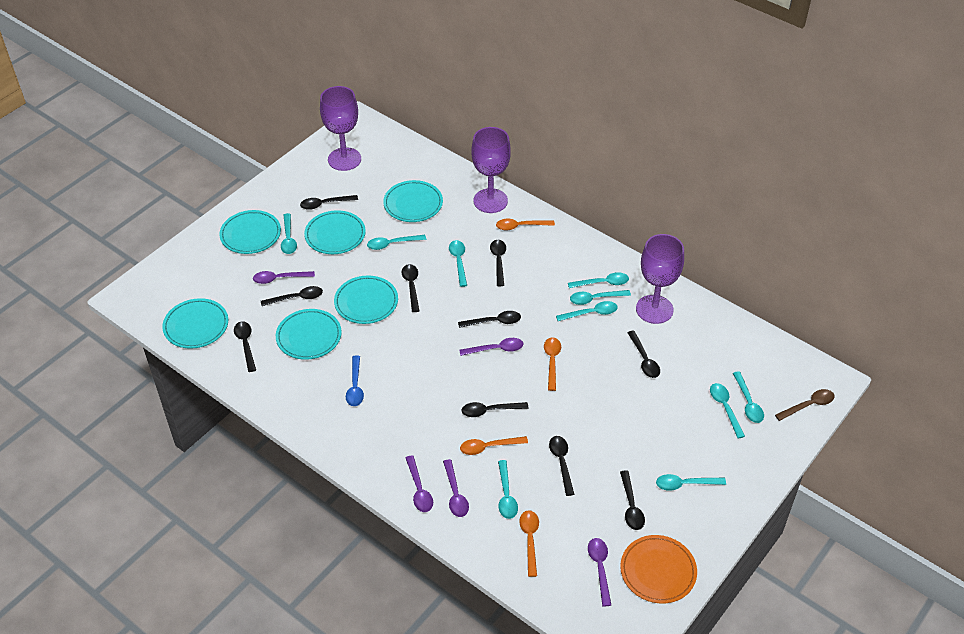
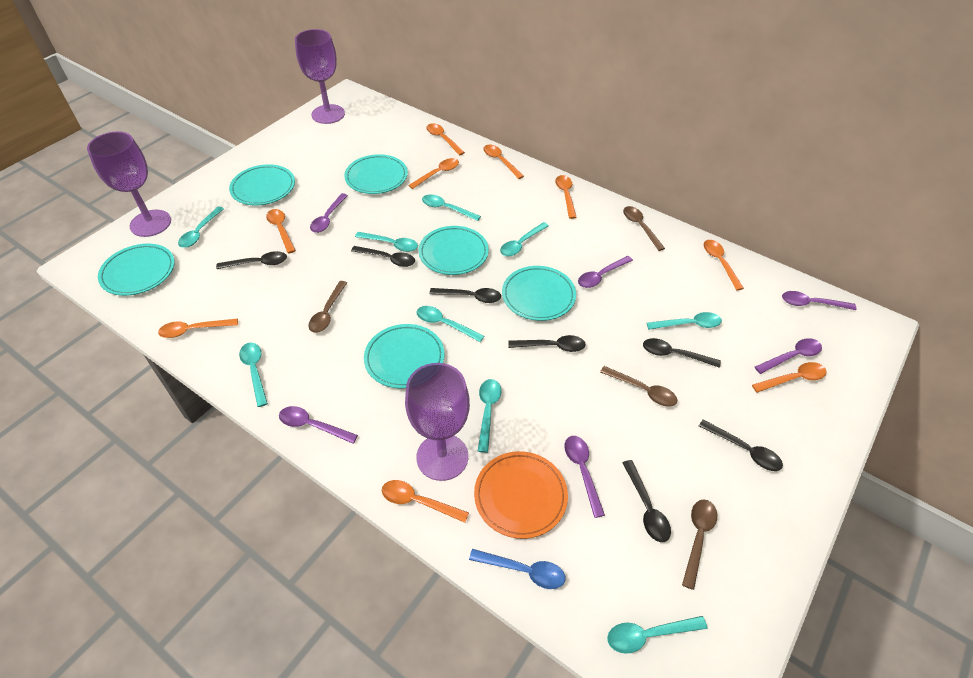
black spoon: 10 -> 7
brown spoon: 1 -> 4
orange spoon: 4 -> 9
purple spoon: 5 -> 6
turquoise spoon: 10 -> 9

